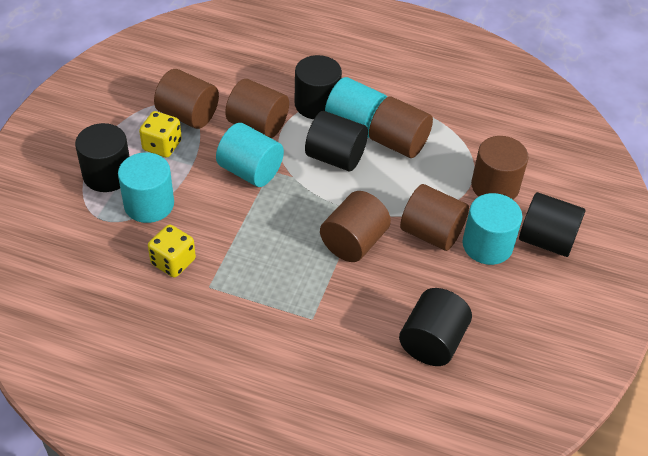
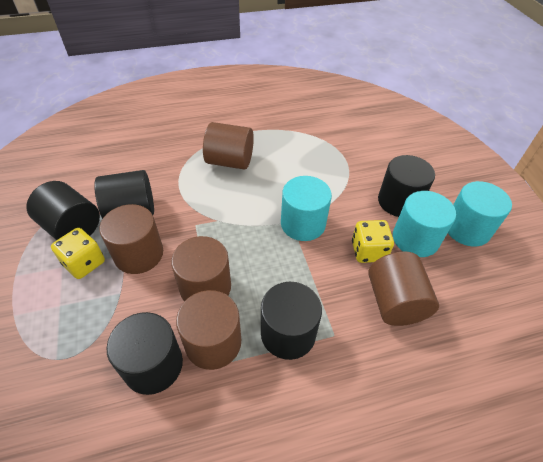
brown cylinder: 6 -> 5
turquoise cylinder: 4 -> 3

